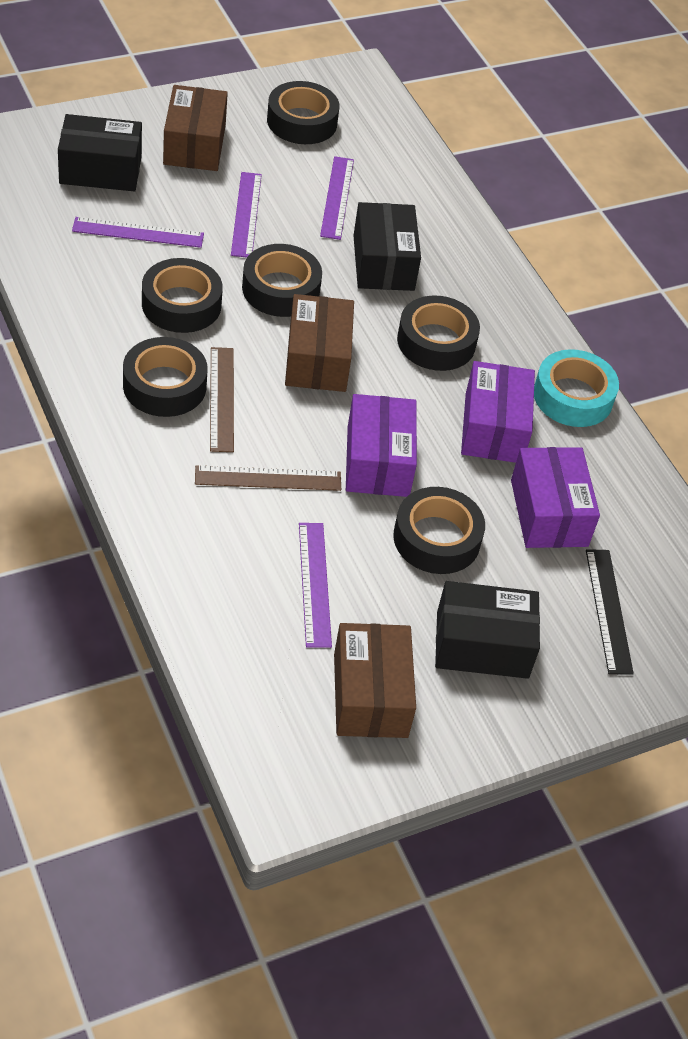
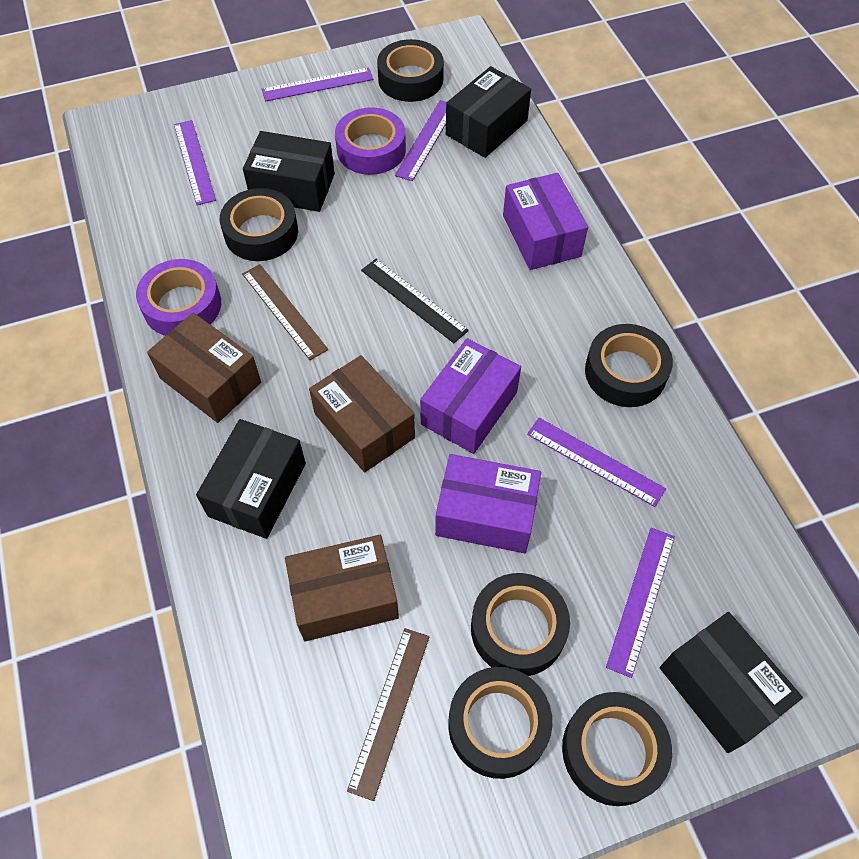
black box: 3 -> 4
purple ruler: 4 -> 5
purple tape: 0 -> 2
turquoise tape: 1 -> 0

